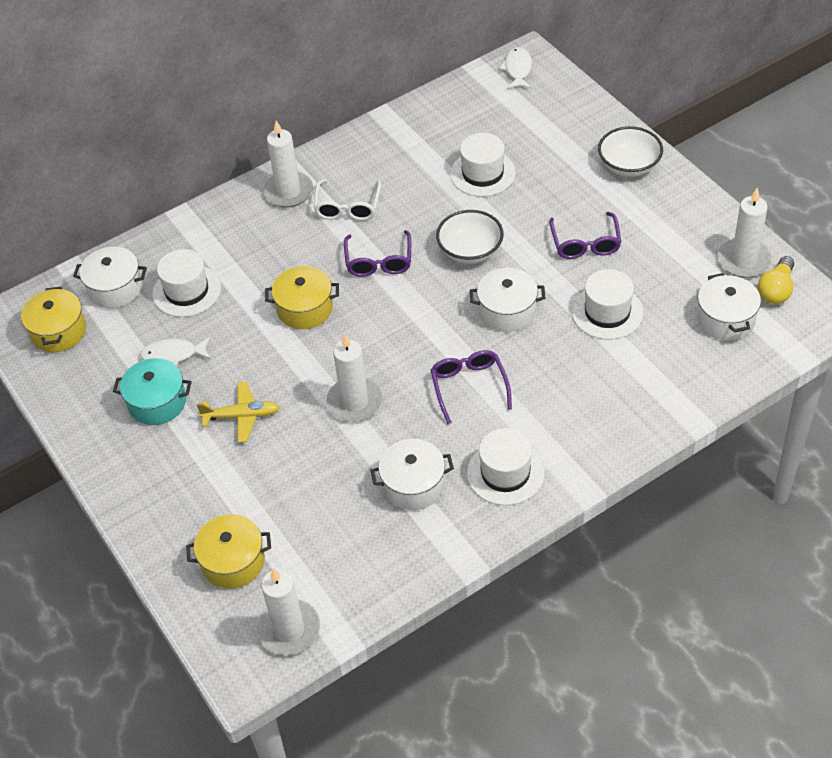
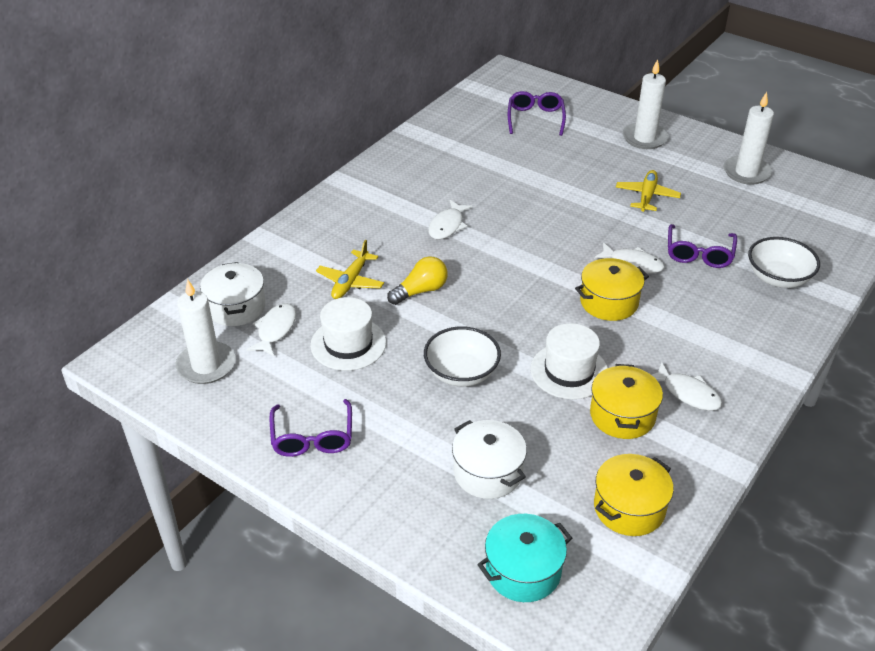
white candle: 4 -> 3
white fish: 2 -> 4
white glasses: 1 -> 0
white hat: 4 -> 2
white pot: 4 -> 2
yellow plane: 1 -> 2

